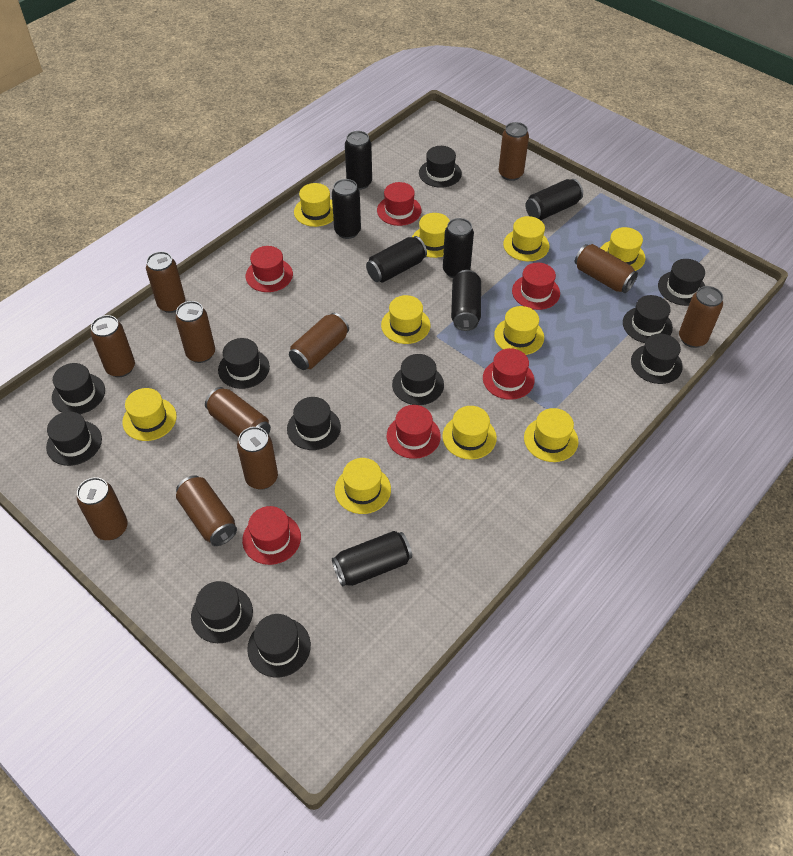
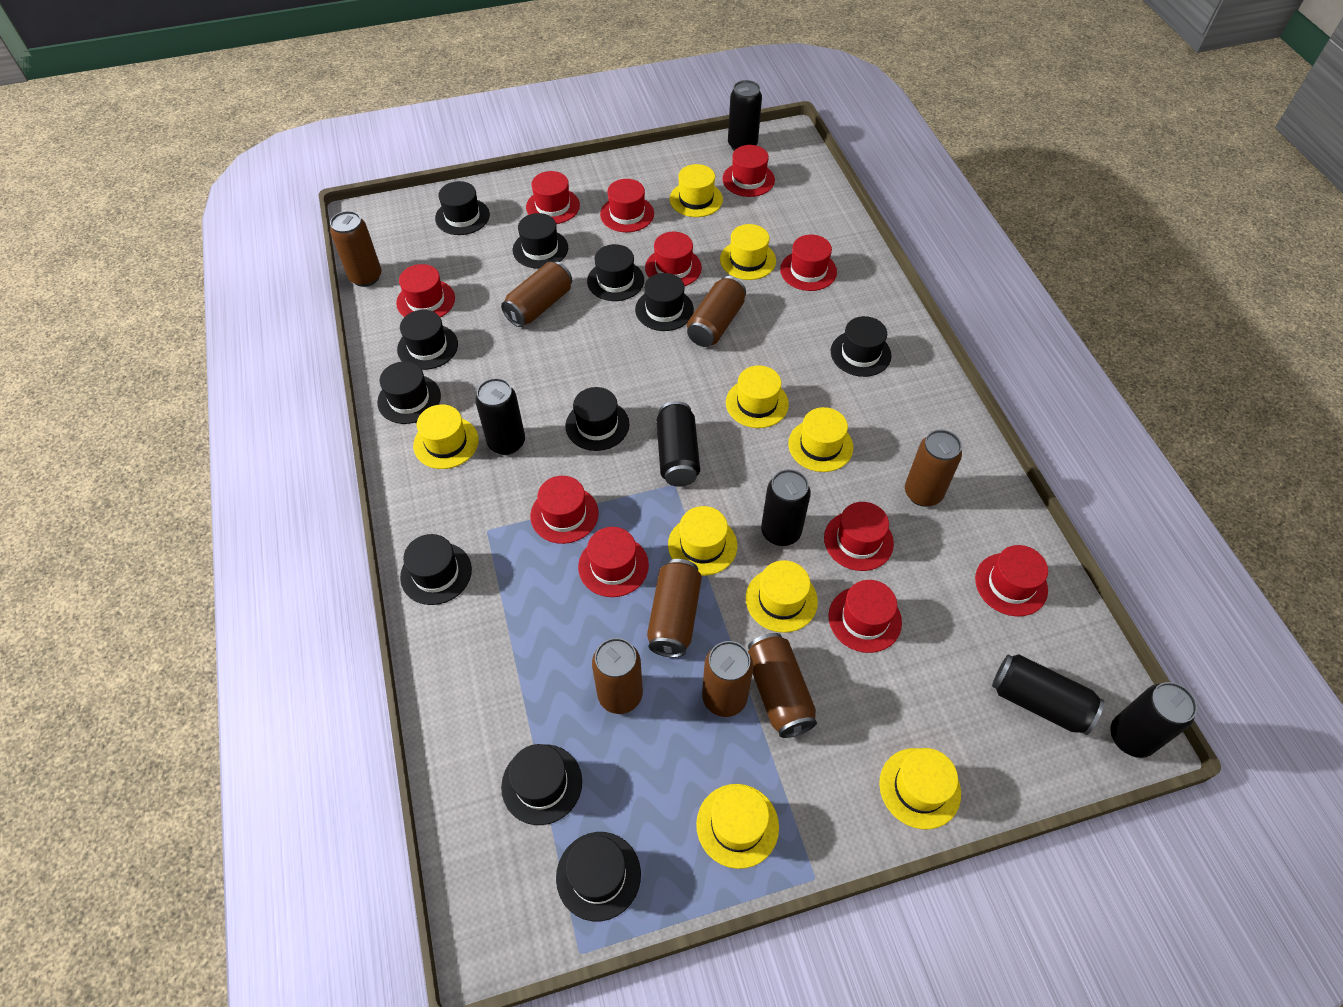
black can: 7 -> 6
brown can: 11 -> 8
red hat: 6 -> 11
yellow hat: 10 -> 9

